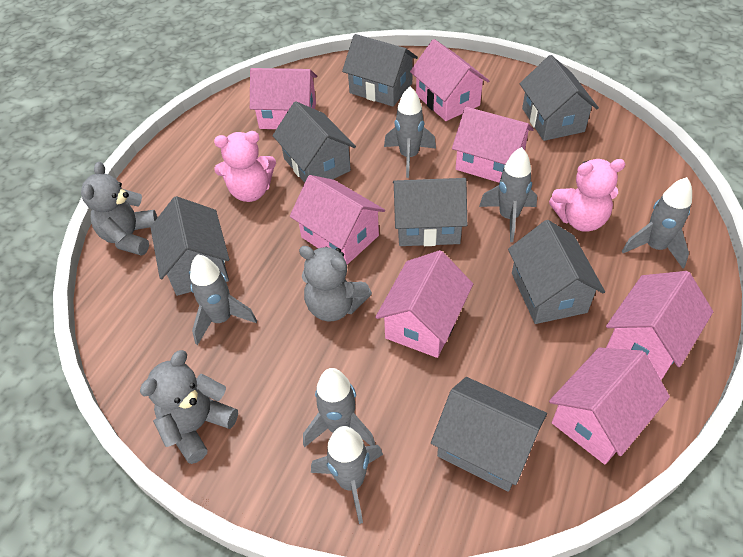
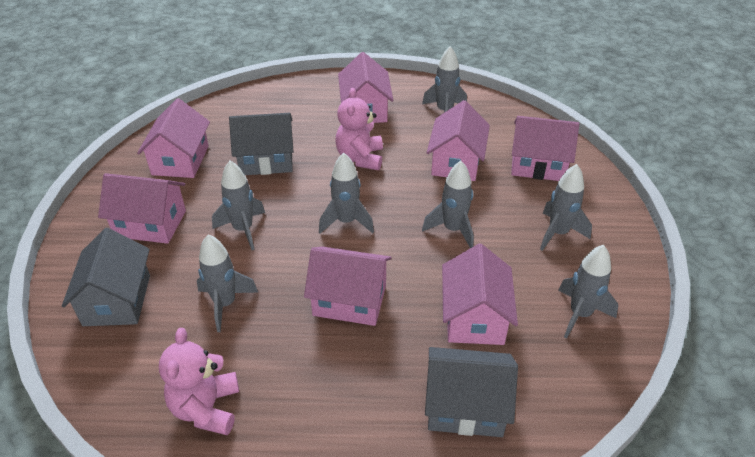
grey house: 7 -> 3
grey rocket: 6 -> 7
grey teddy bear: 3 -> 0

